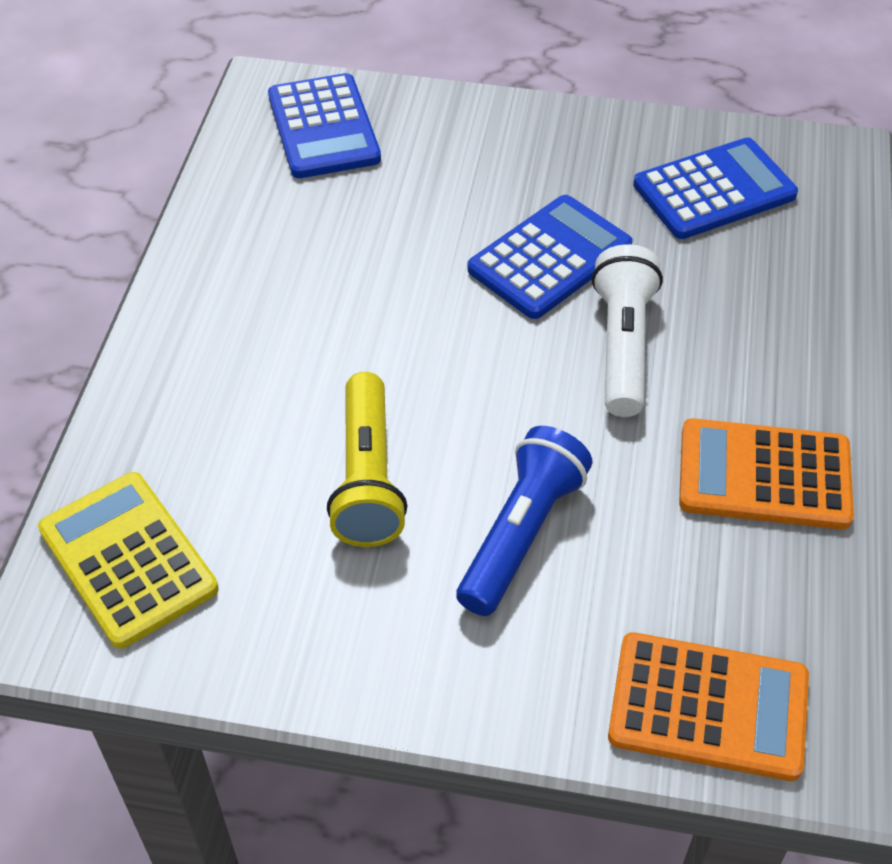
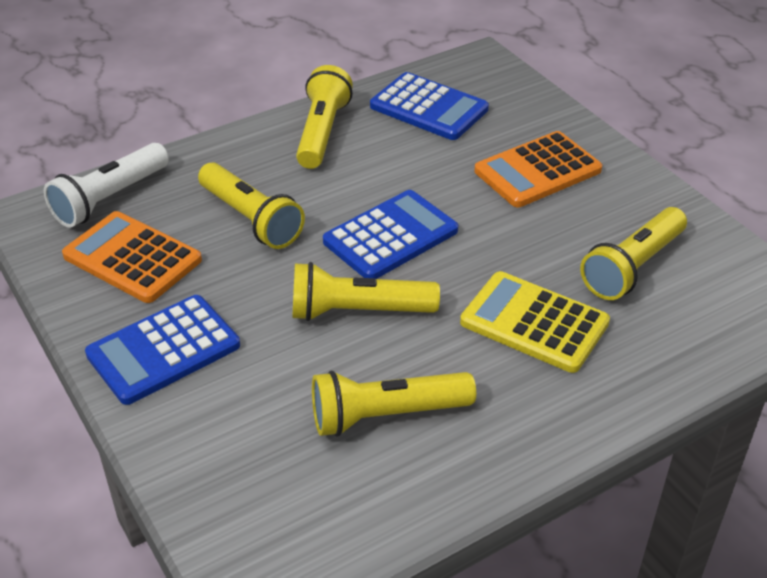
blue flashlight: 1 -> 0
yellow flashlight: 1 -> 5

